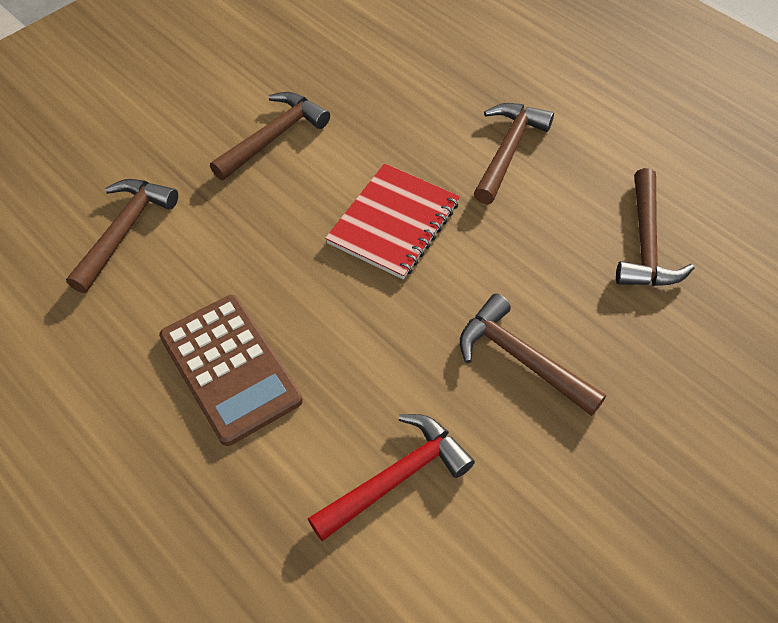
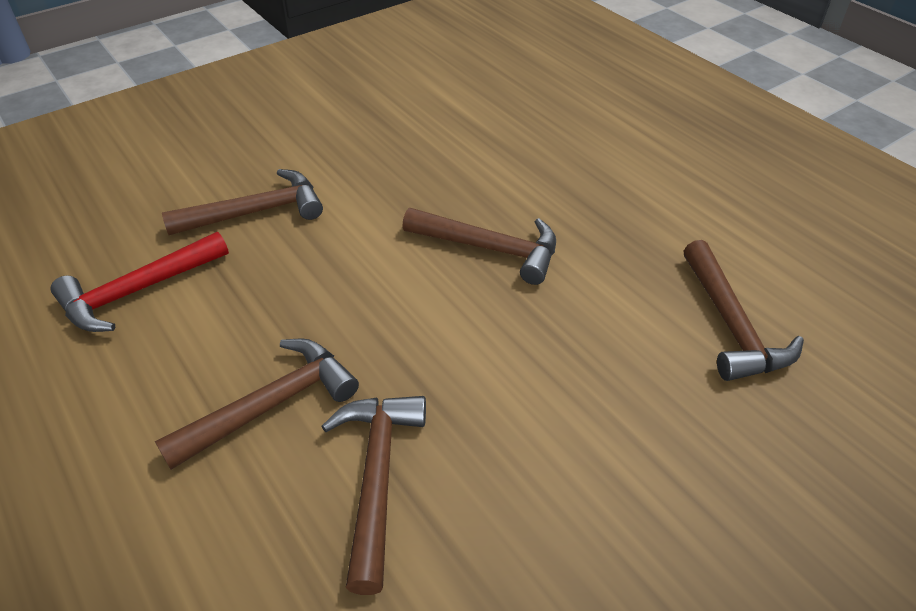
brown calculator: 1 -> 0
red notebook: 1 -> 0

